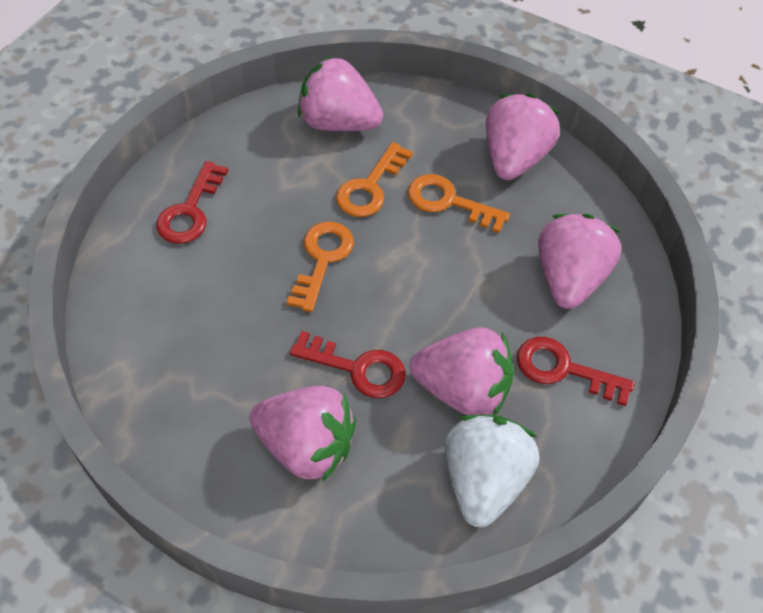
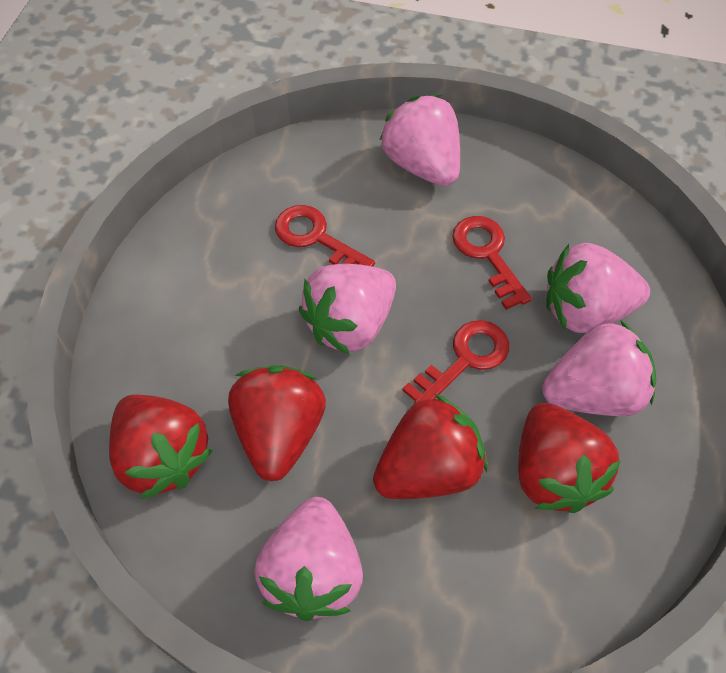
orange key: 3 -> 0
red strawberry: 0 -> 4
white strawberry: 1 -> 0

